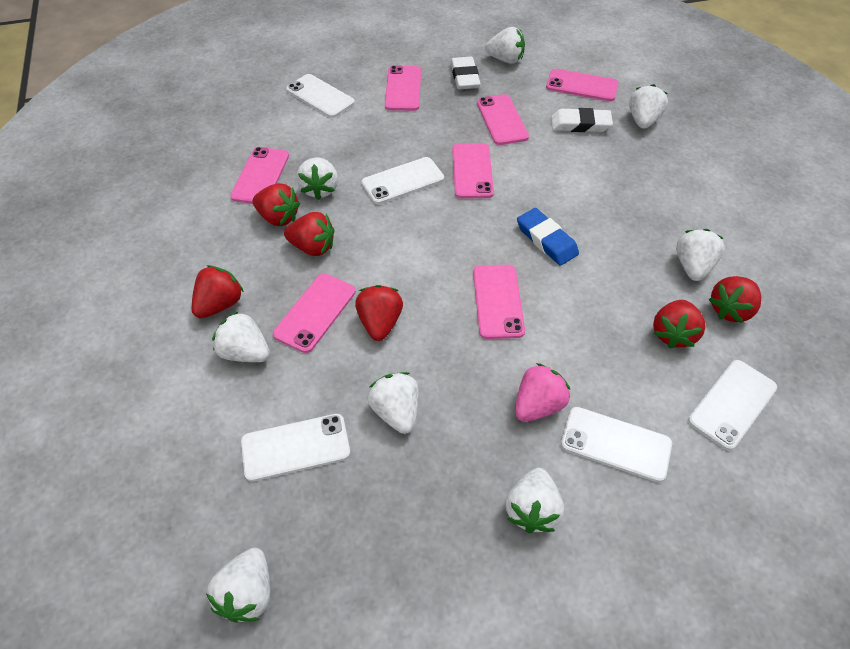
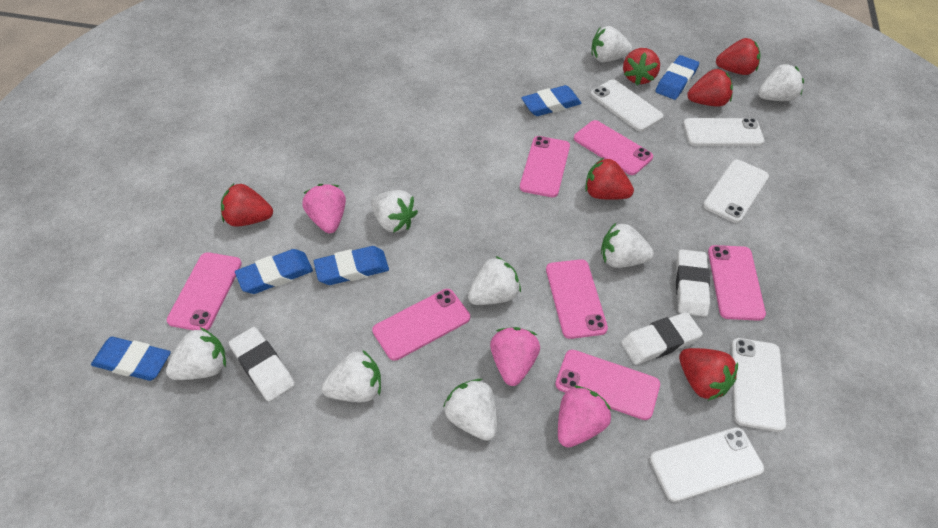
blue eraser: 1 -> 5
pink strawberry: 1 -> 3
white eraser: 2 -> 3

